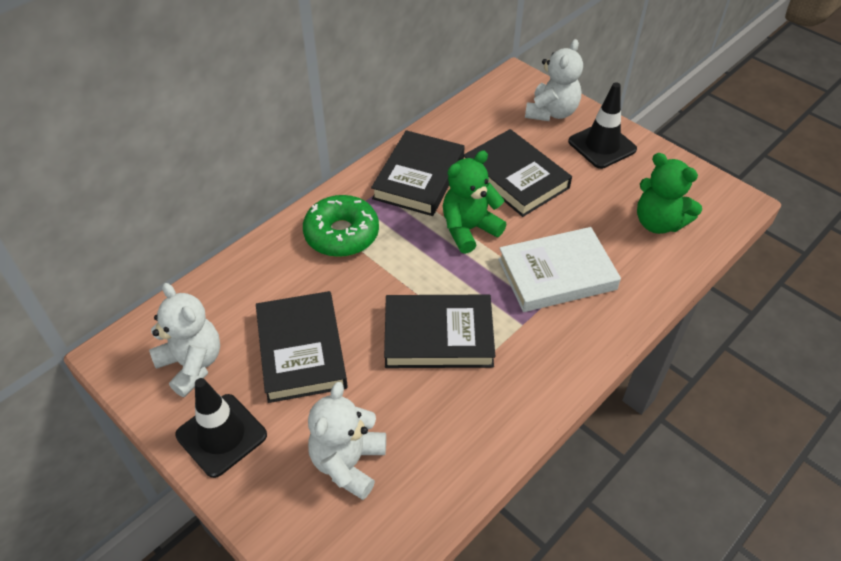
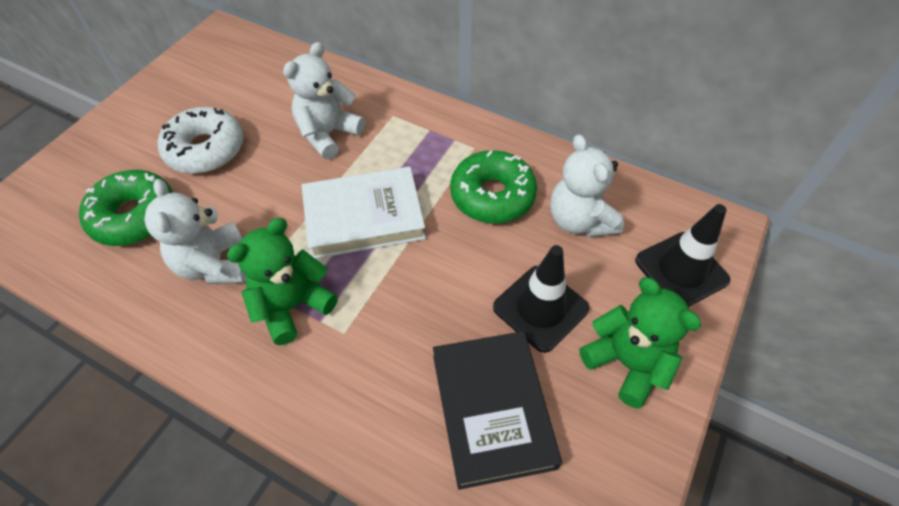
black book: 4 -> 1
green donut: 1 -> 2
white donut: 0 -> 1

